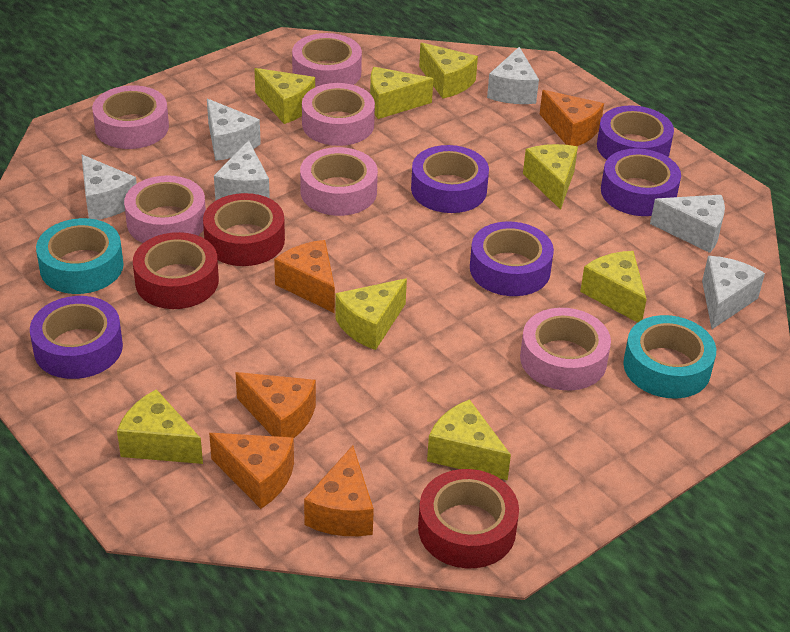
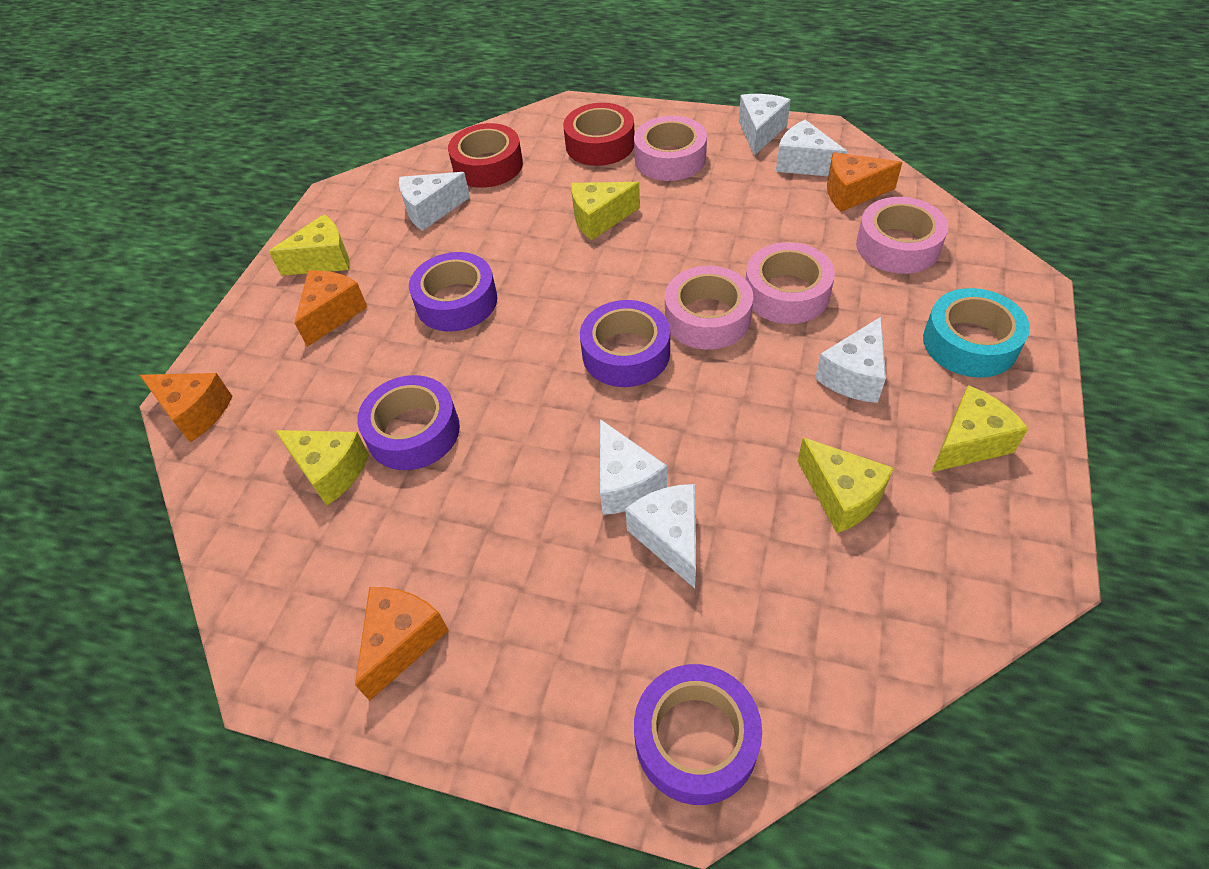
orange cheese: 5 -> 4
pink tape: 6 -> 4
purple tape: 5 -> 4
red tape: 3 -> 2
turquoise tape: 2 -> 1
yellow cheese: 8 -> 5

